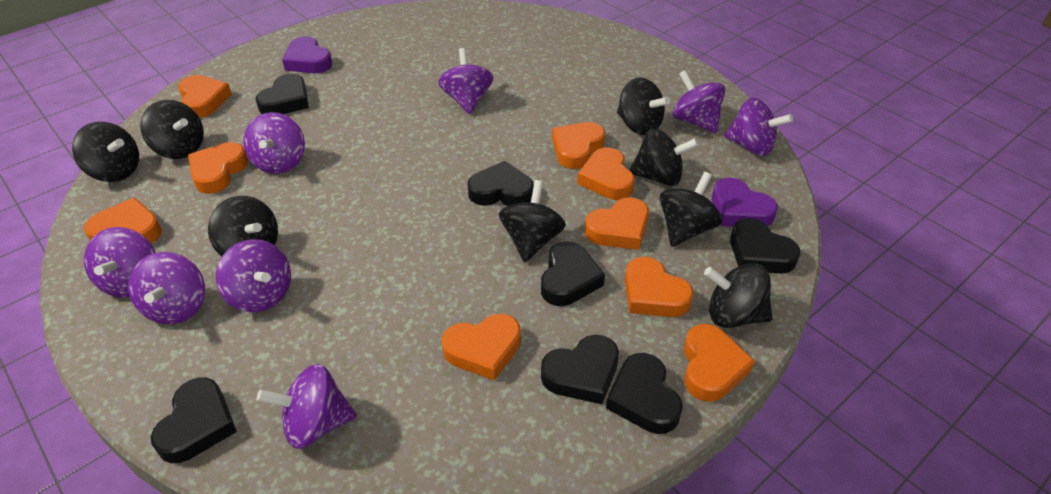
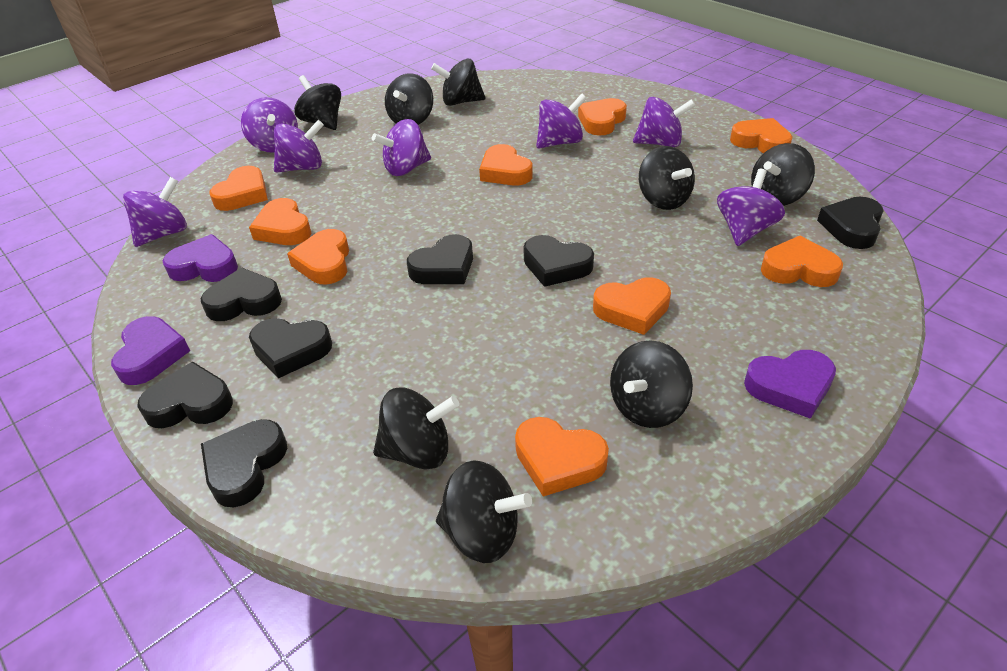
purple heart: 2 -> 3
purple spinning top: 8 -> 7

